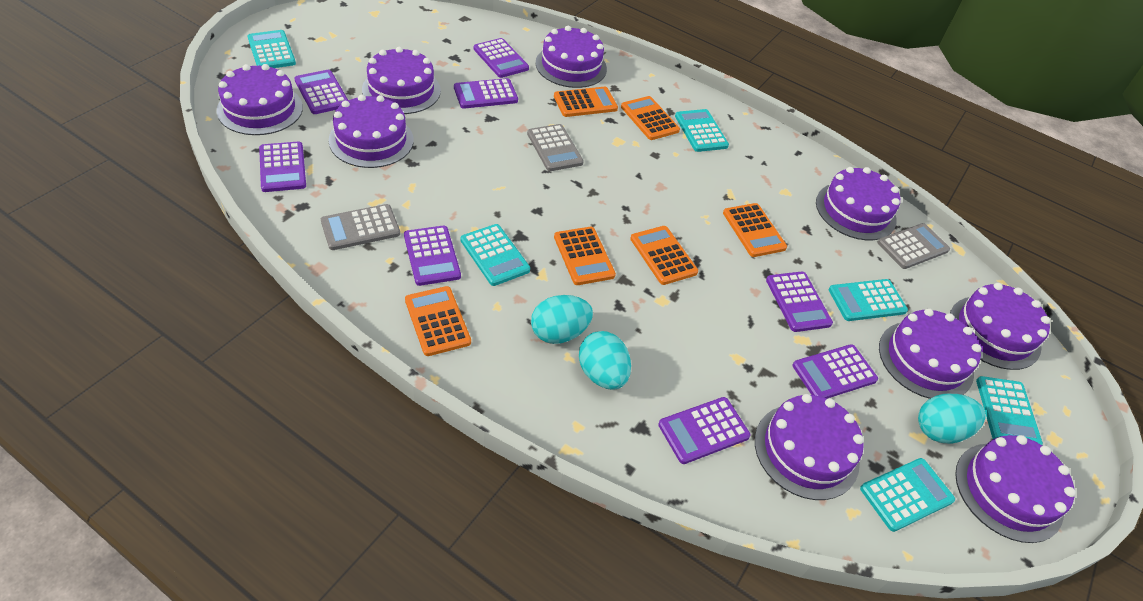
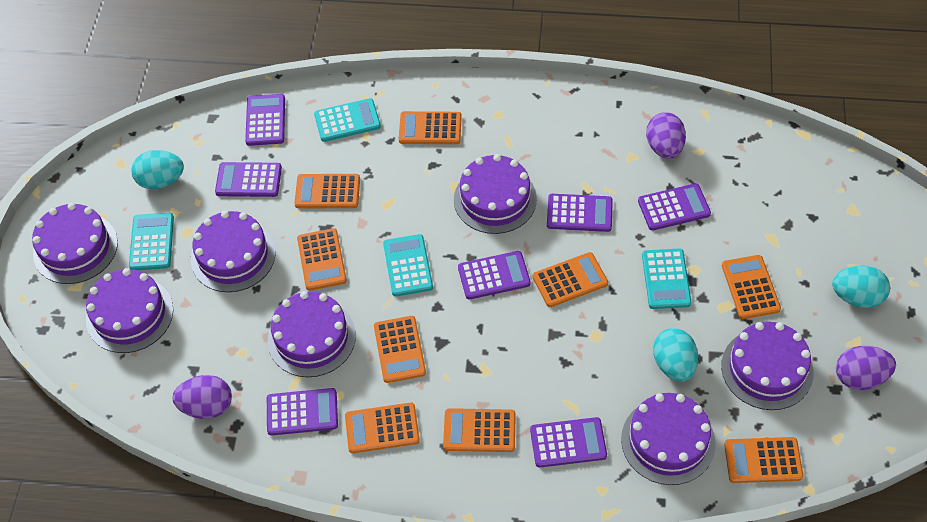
grey calculator: 3 -> 0
orange calculator: 6 -> 9
purple cake: 9 -> 7
purple calculator: 8 -> 7
purple egg: 0 -> 3
turquoise calculator: 6 -> 4

